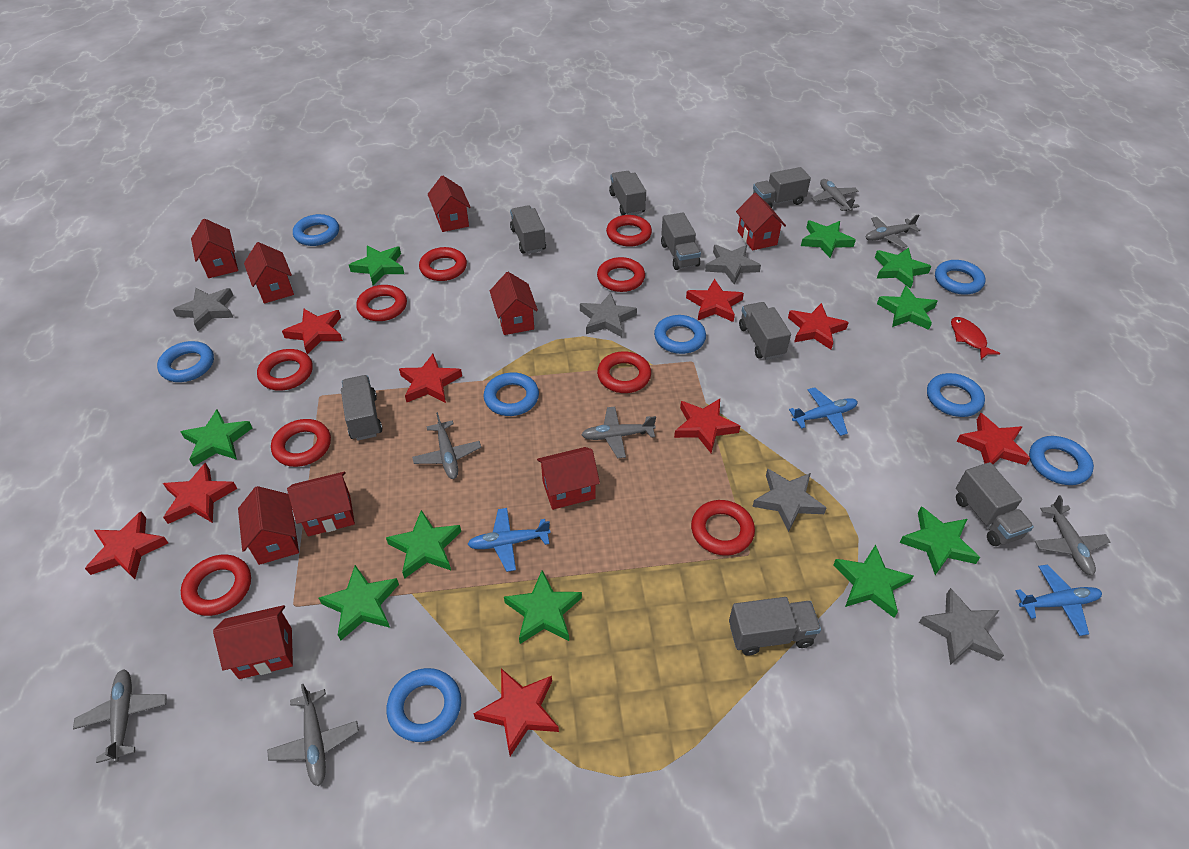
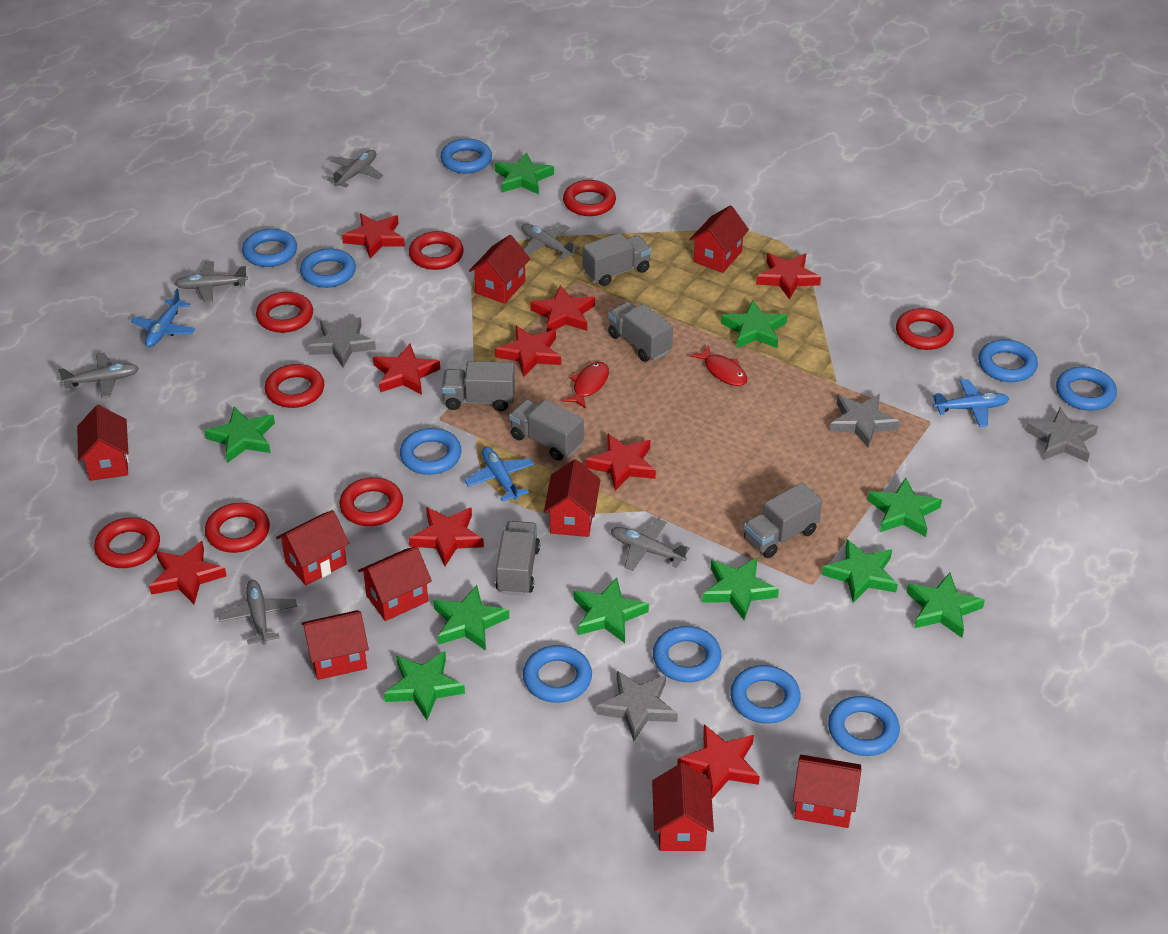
blue ring: 8 -> 10
grey plane: 7 -> 6
grey star: 5 -> 4
grey truck: 8 -> 6
red fish: 1 -> 2
red ring: 9 -> 8

